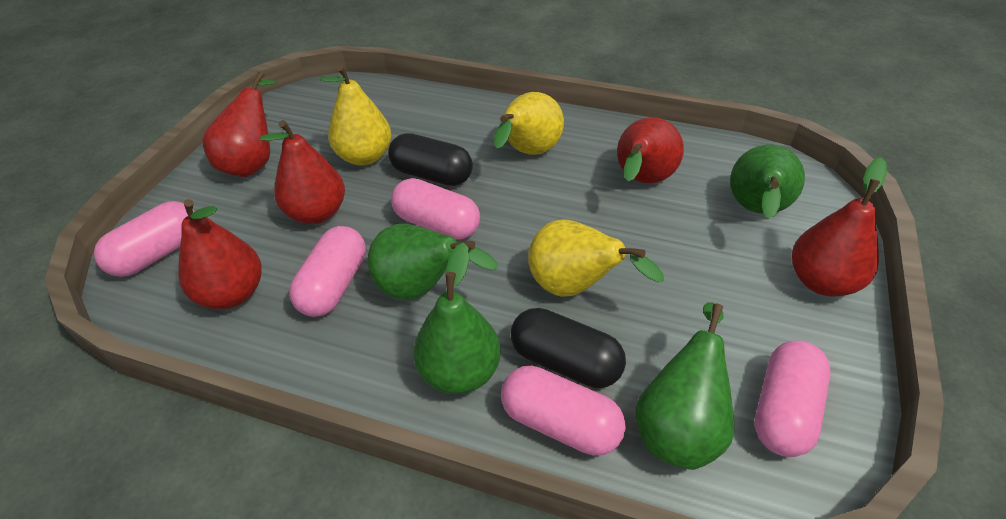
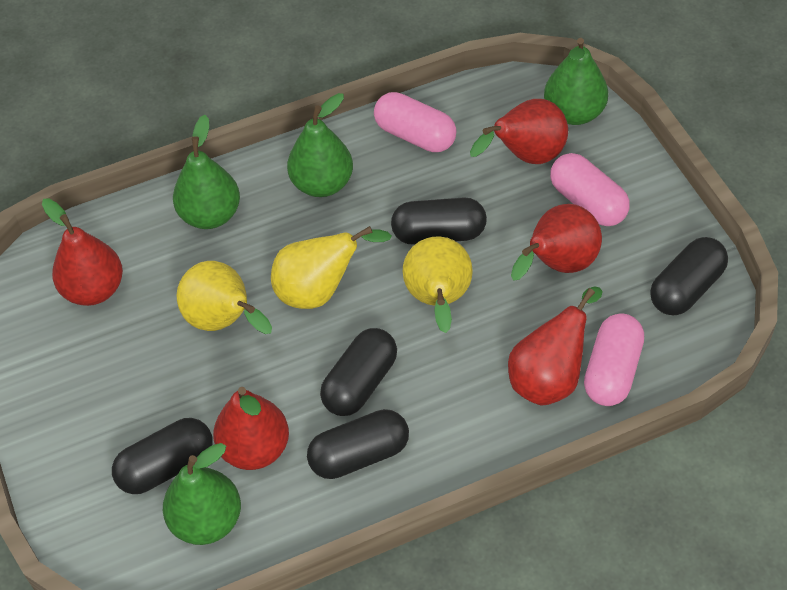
black capsule: 2 -> 5
pink capsule: 5 -> 3

